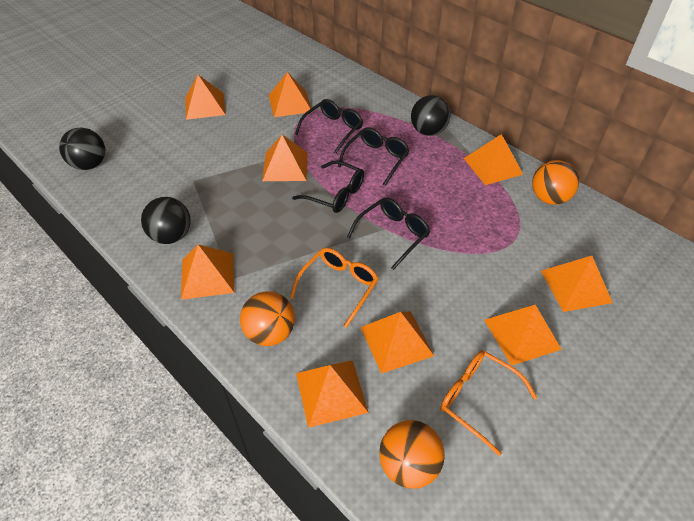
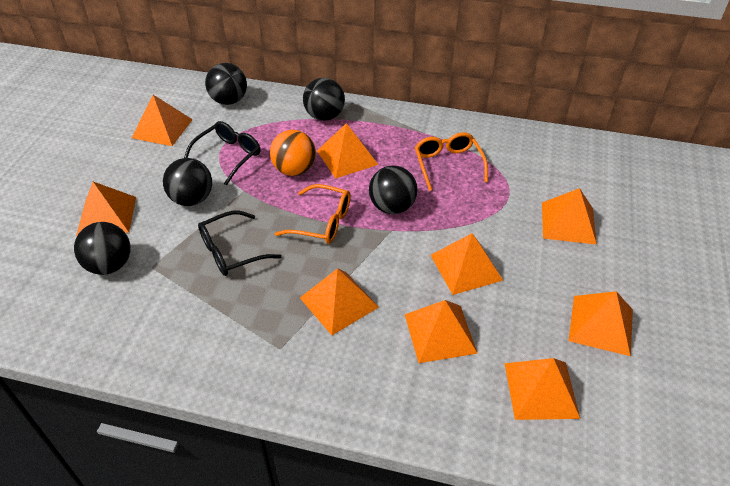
black ball: 3 -> 5
black glasses: 4 -> 2
orange ball: 3 -> 1

